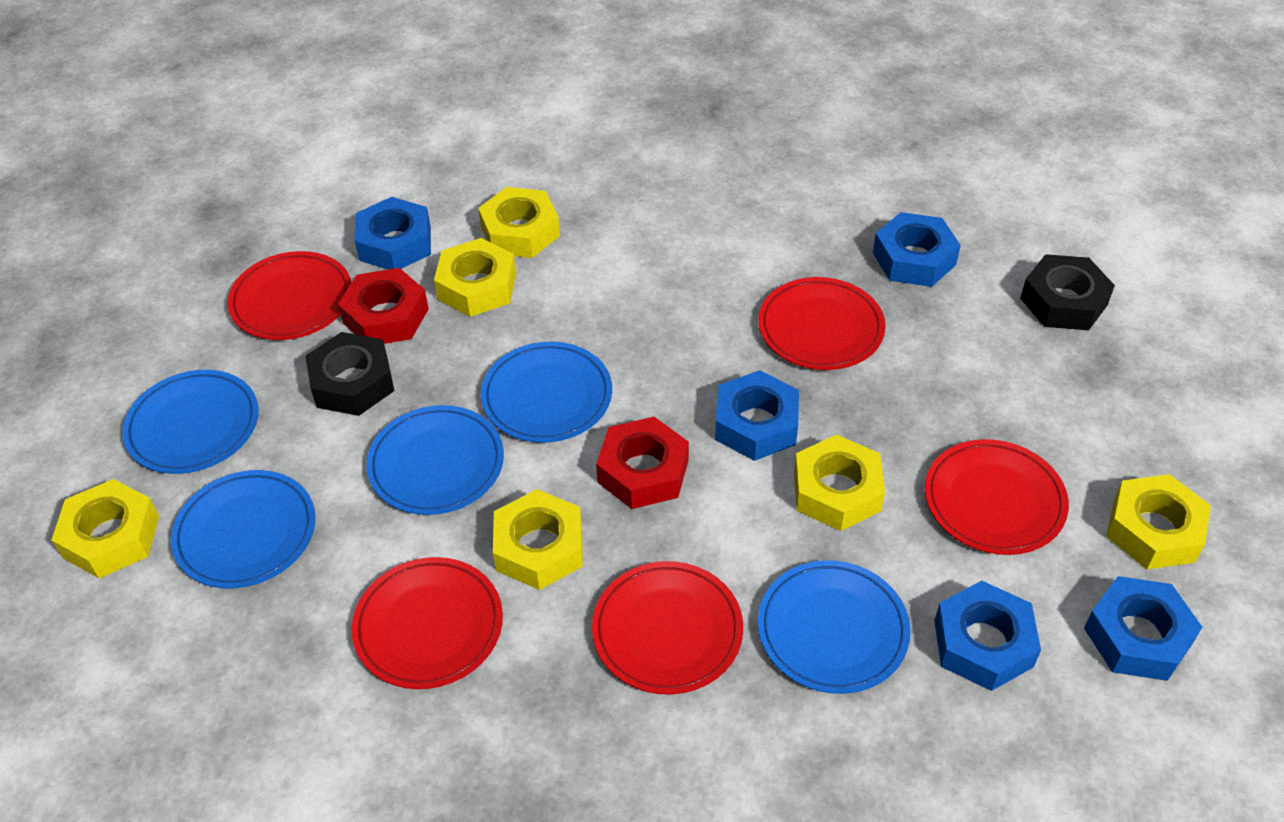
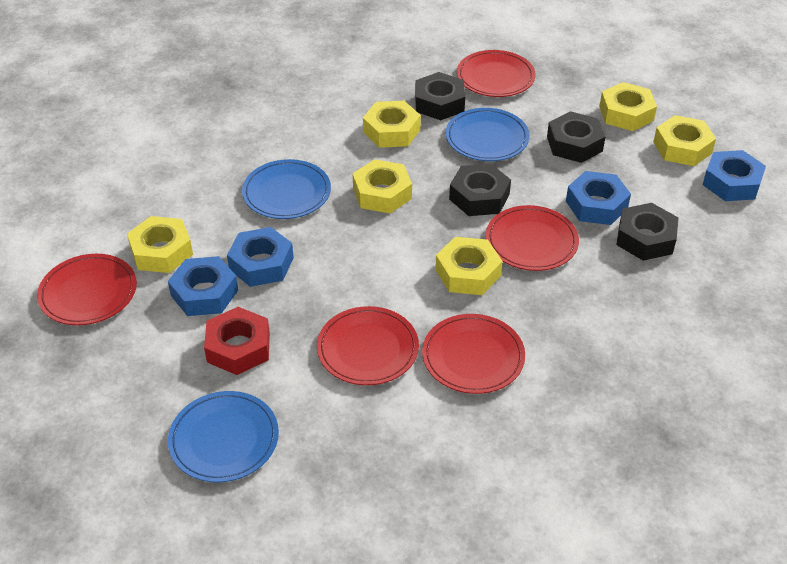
black nut: 2 -> 4
blue nut: 5 -> 4
blue plate: 5 -> 3
red nut: 2 -> 1

